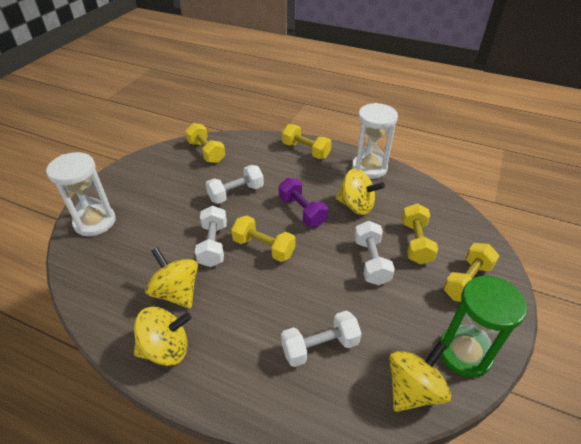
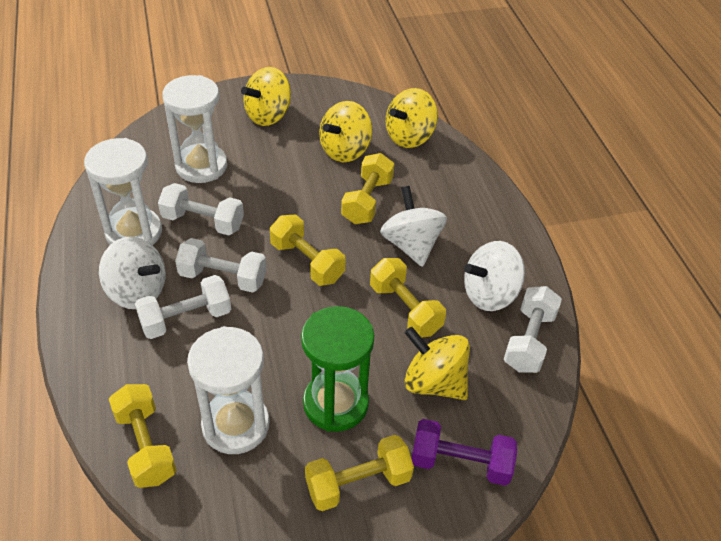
white hourglass: 2 -> 3
white spinning top: 0 -> 3

